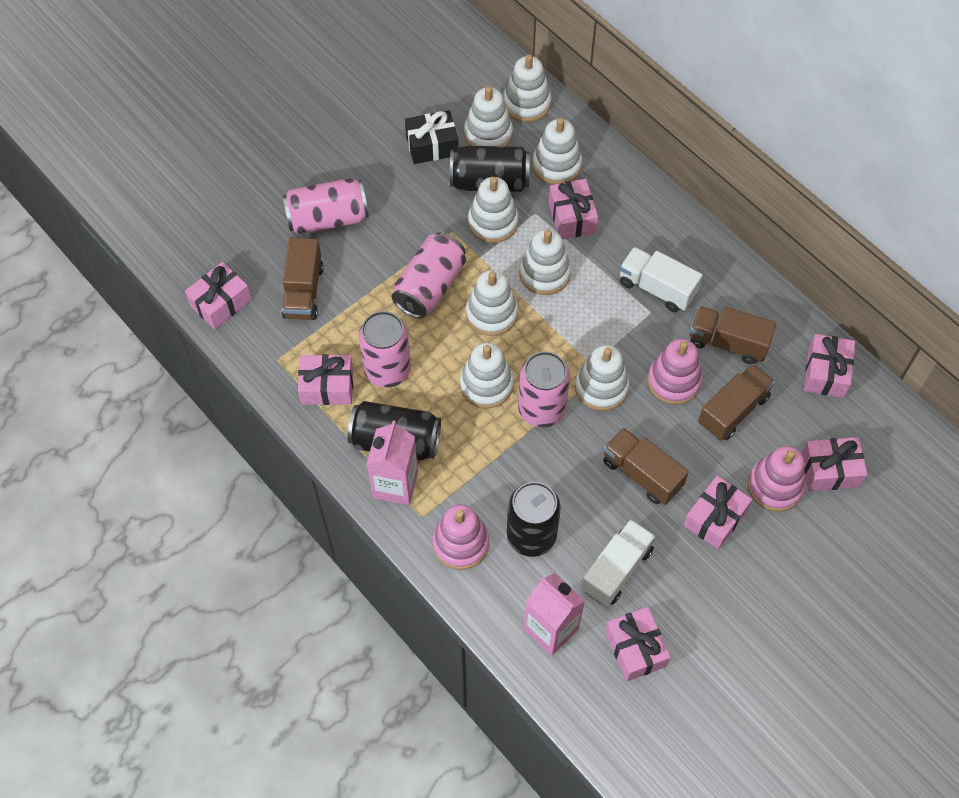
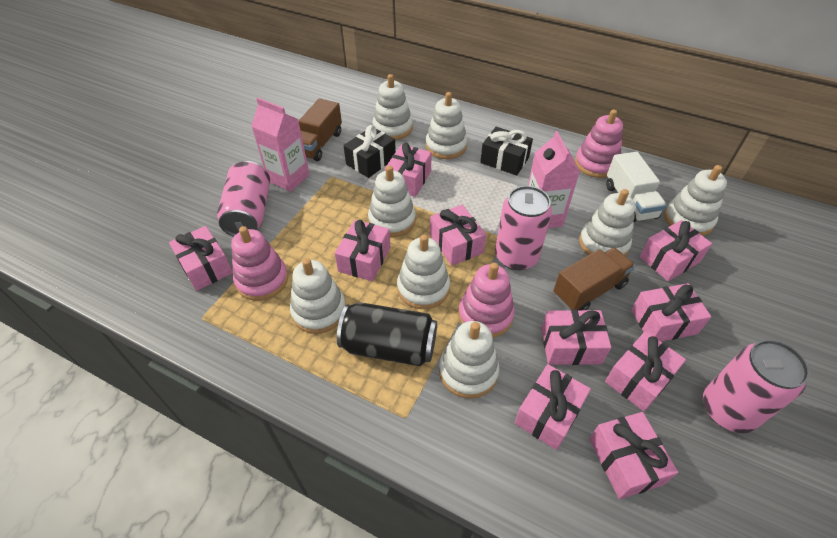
black can: 3 -> 1
black gift: 1 -> 2
brown truck: 4 -> 2
pink can: 4 -> 3
pink gift: 7 -> 10
white truck: 2 -> 1

